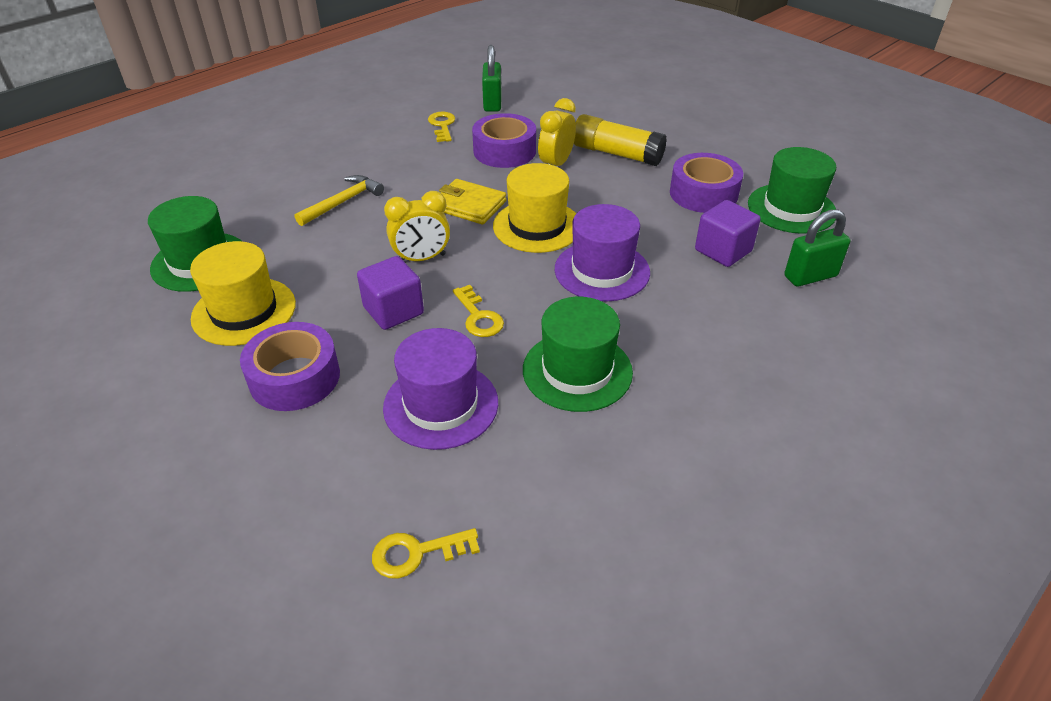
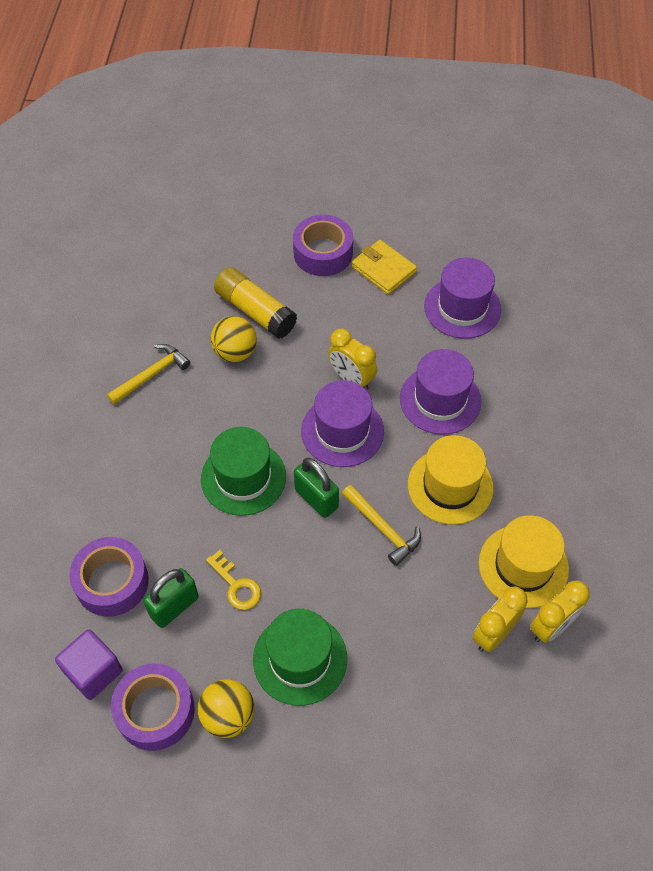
green hat: 3 -> 2
purple cube: 2 -> 1
purple hat: 2 -> 3
yellow ball: 0 -> 2
yellow clock: 2 -> 3
yellow hammer: 1 -> 2
yellow key: 3 -> 1

